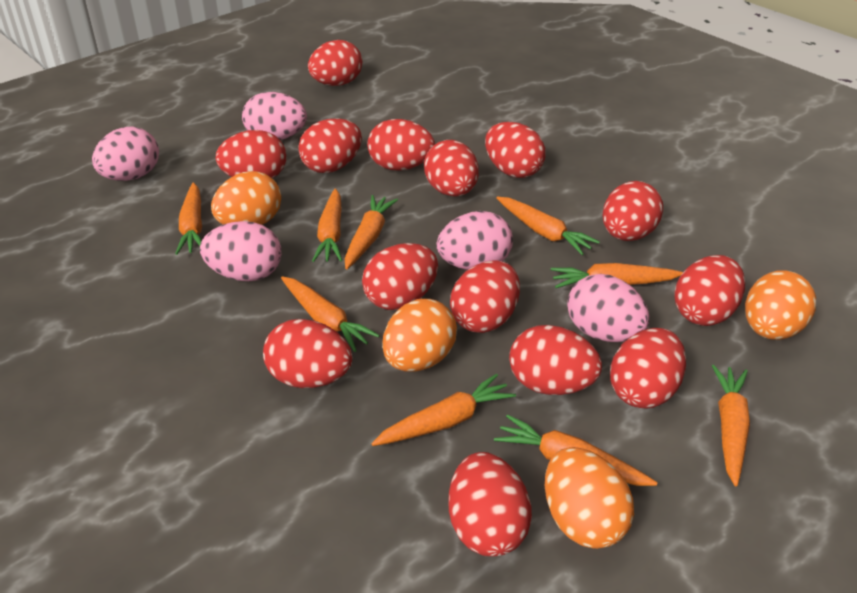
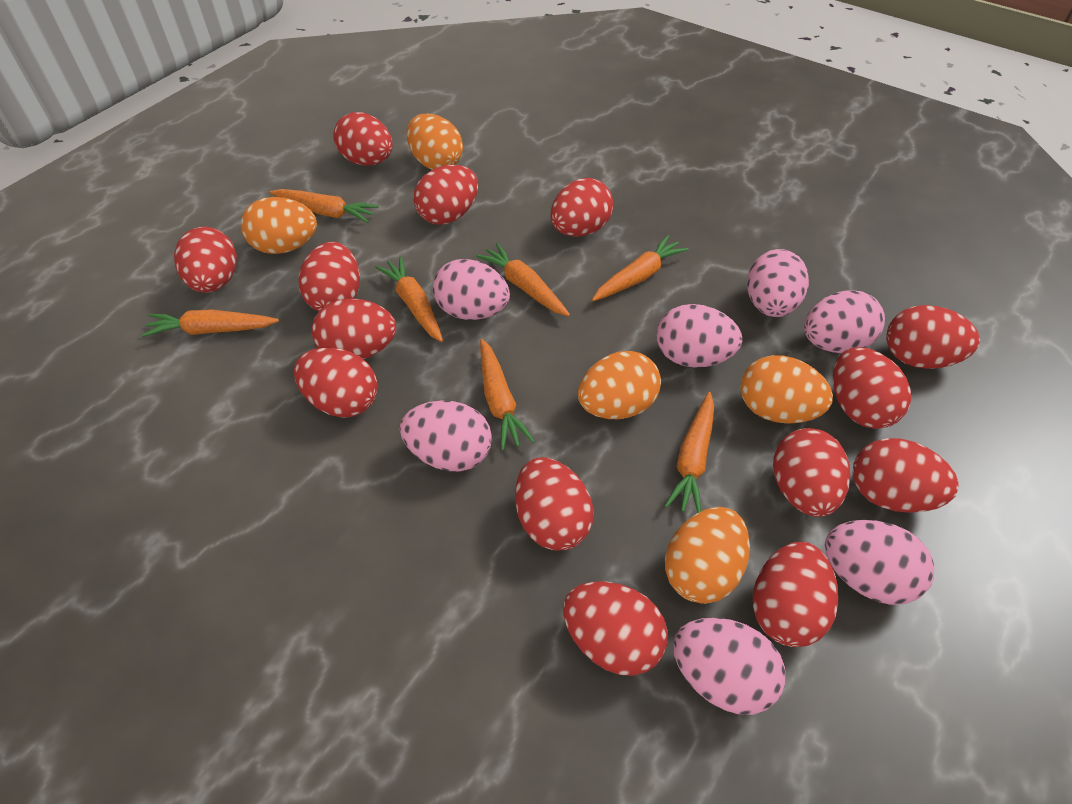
orange carrot: 9 -> 7
orange egg: 4 -> 5
pink egg: 5 -> 7

